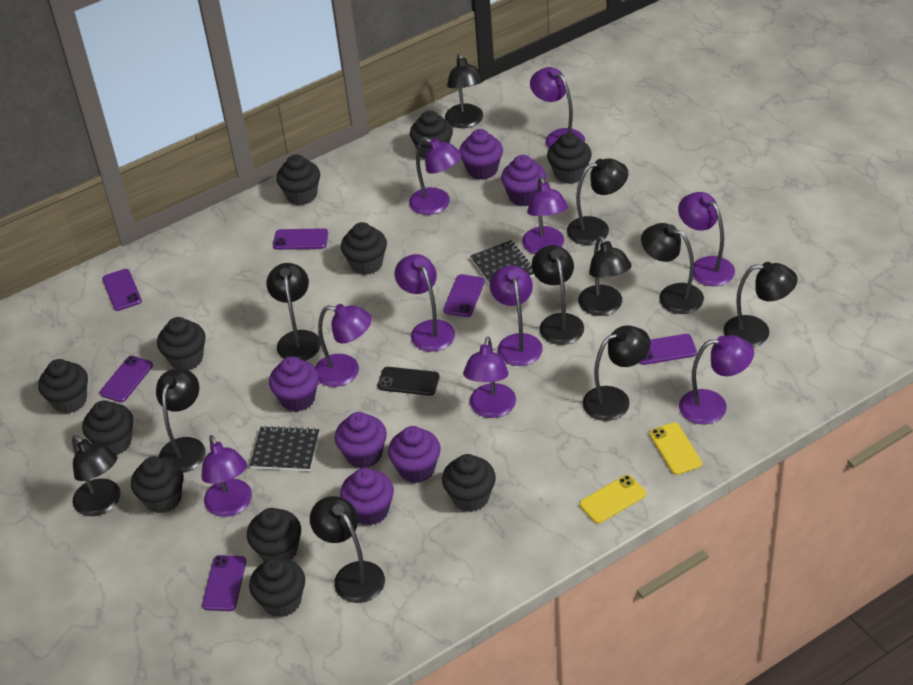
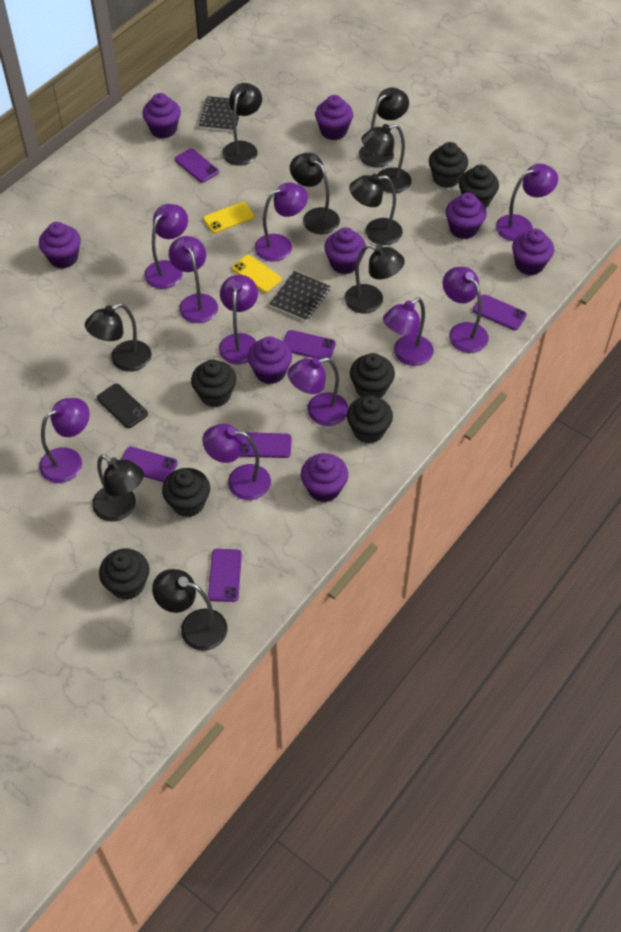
black cupcake: 11 -> 7
black lamp: 11 -> 9
purple cupcake: 6 -> 8

